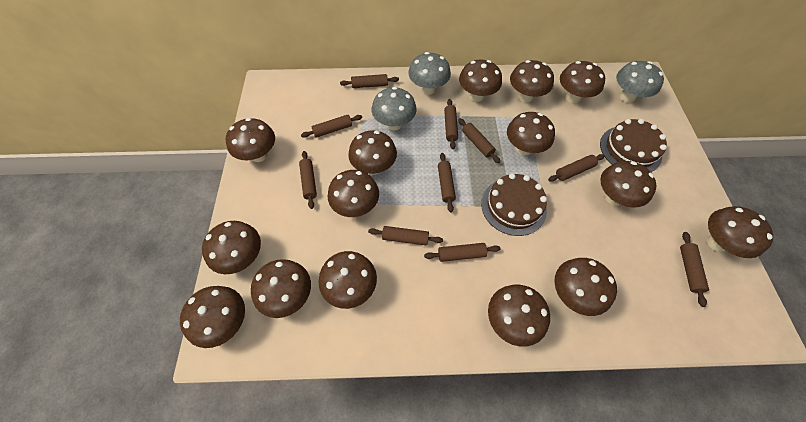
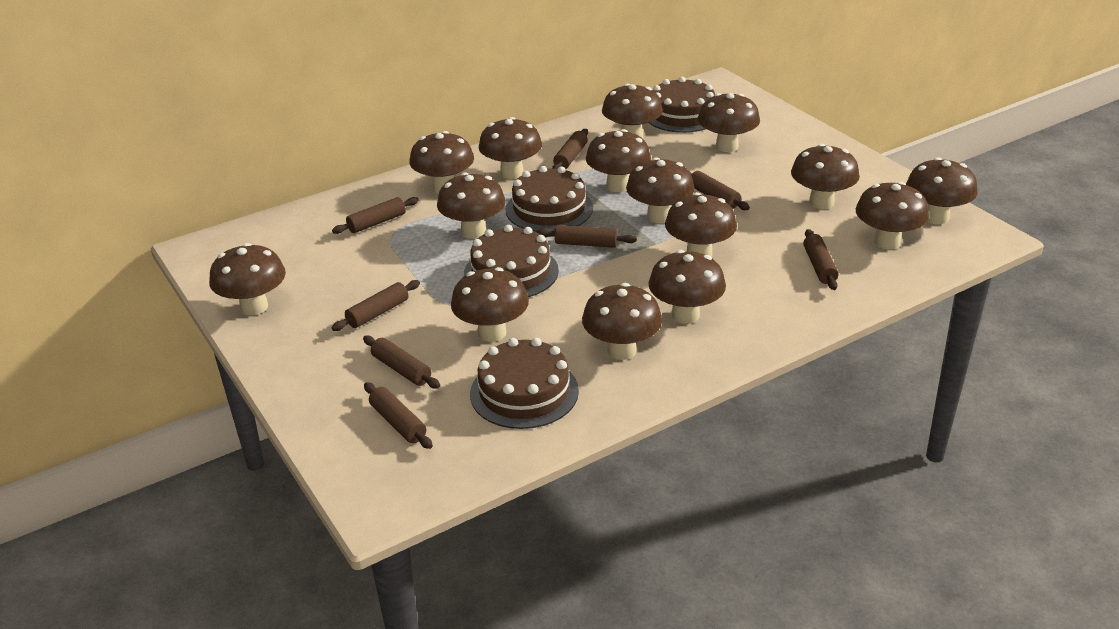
brown cake: 2 -> 4
brown rolling pin: 10 -> 8
grey mushroom: 3 -> 0

